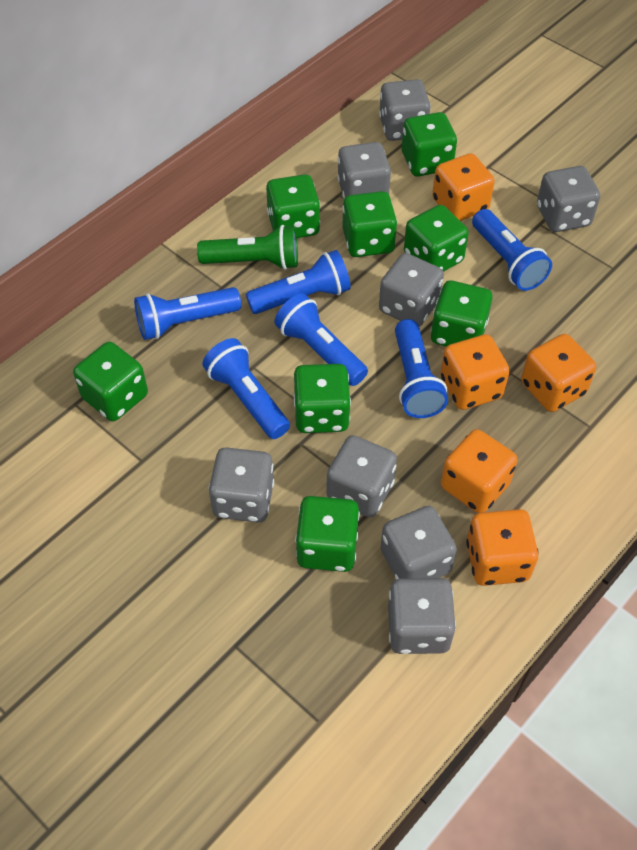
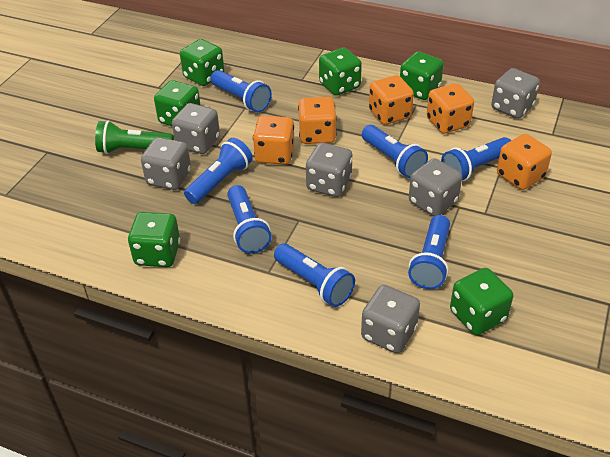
blue flashlight: 6 -> 7
green dice: 8 -> 6
grey dice: 8 -> 6

